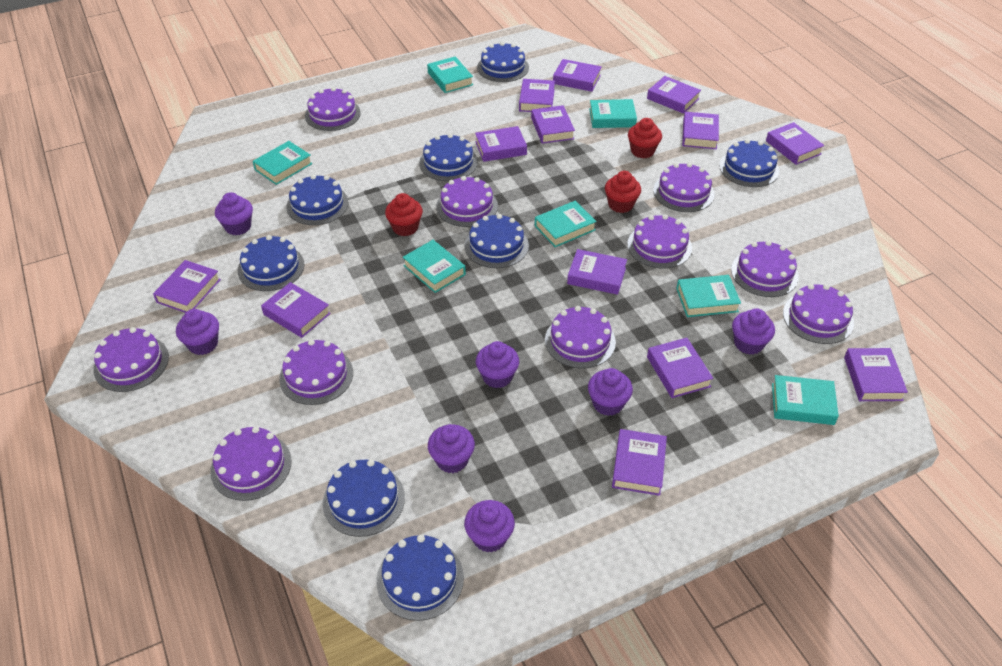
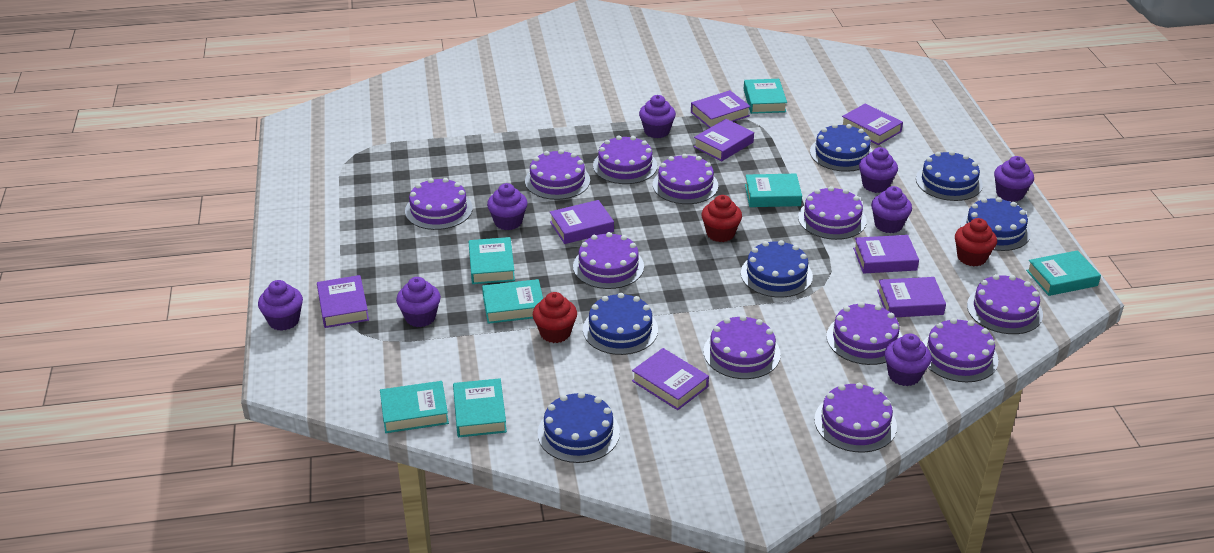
blue cake: 8 -> 6
purple book: 13 -> 8
purple cake: 10 -> 11
purple cupcake: 7 -> 8

